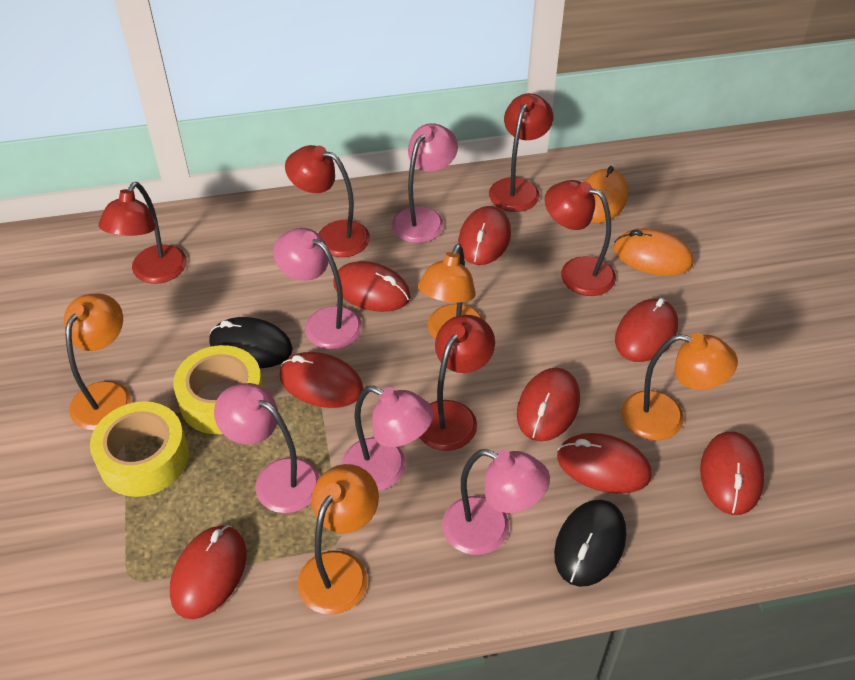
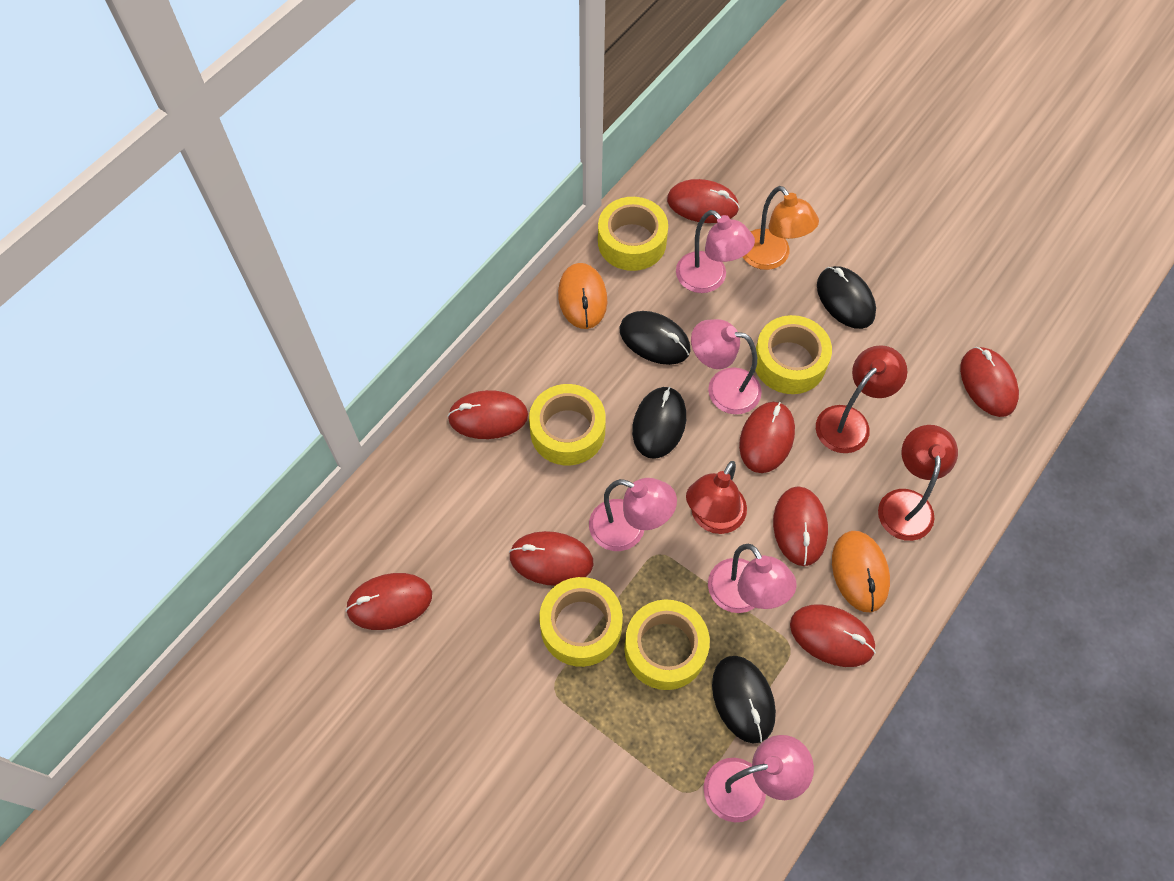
black mouse: 2 -> 4
orange lamp: 4 -> 1
red lamp: 5 -> 3
yellow tape: 2 -> 5

